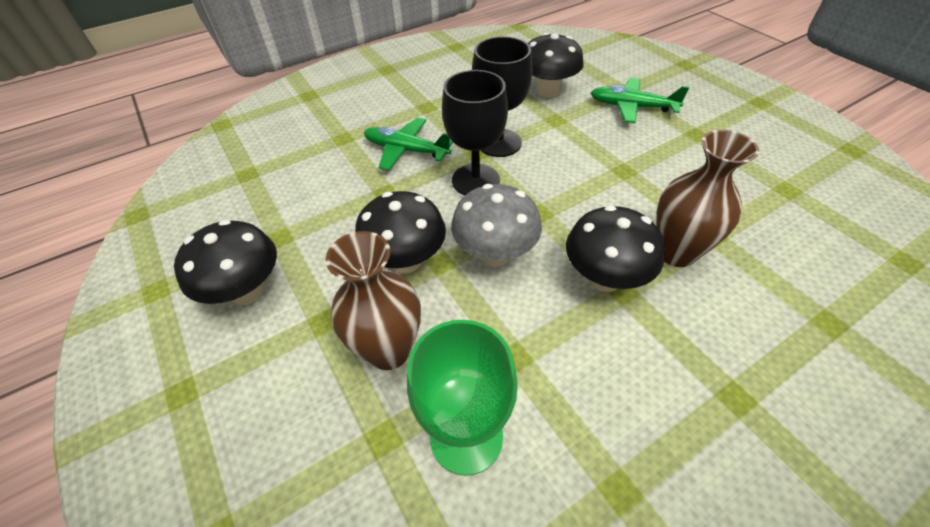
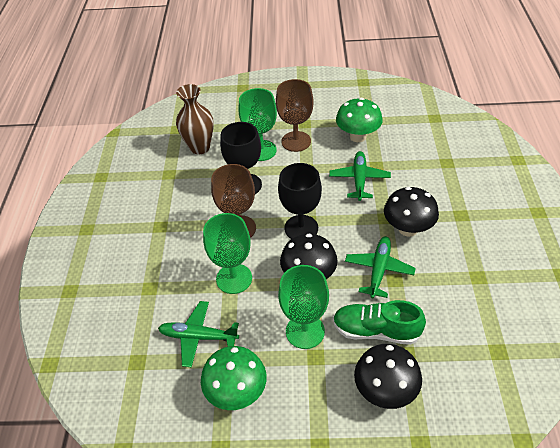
black mushroom: 4 -> 3
brown goblet: 0 -> 2
brown vase: 2 -> 1
green goblet: 1 -> 3
green mushroom: 0 -> 2
green plane: 2 -> 3
green shoe: 0 -> 1
grey mushroom: 1 -> 0

